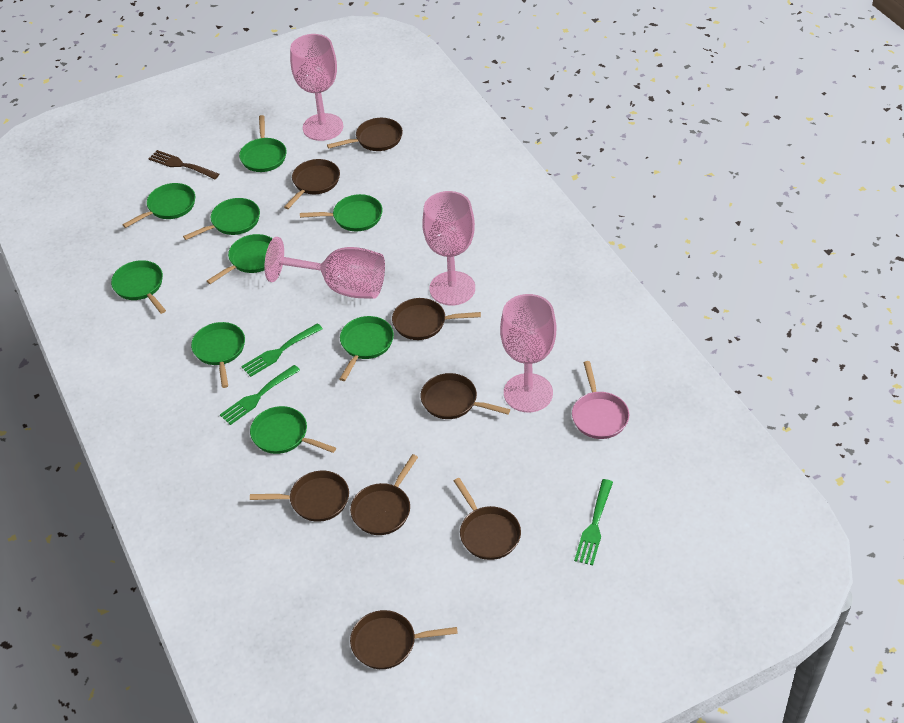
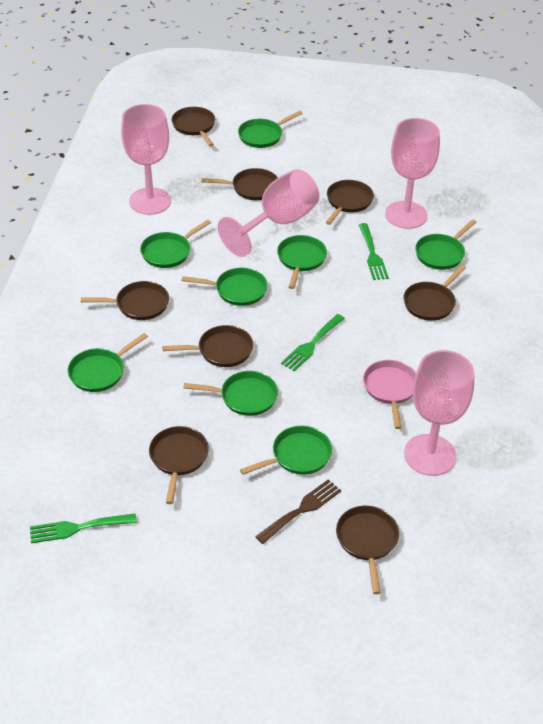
green pan: 9 -> 8

